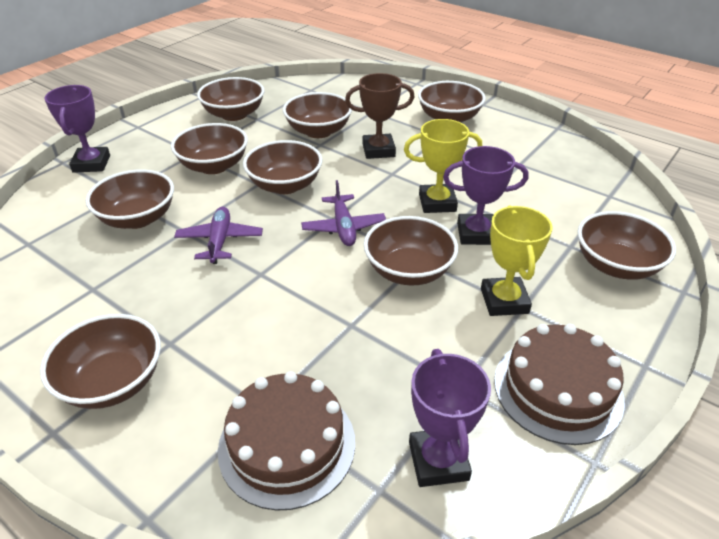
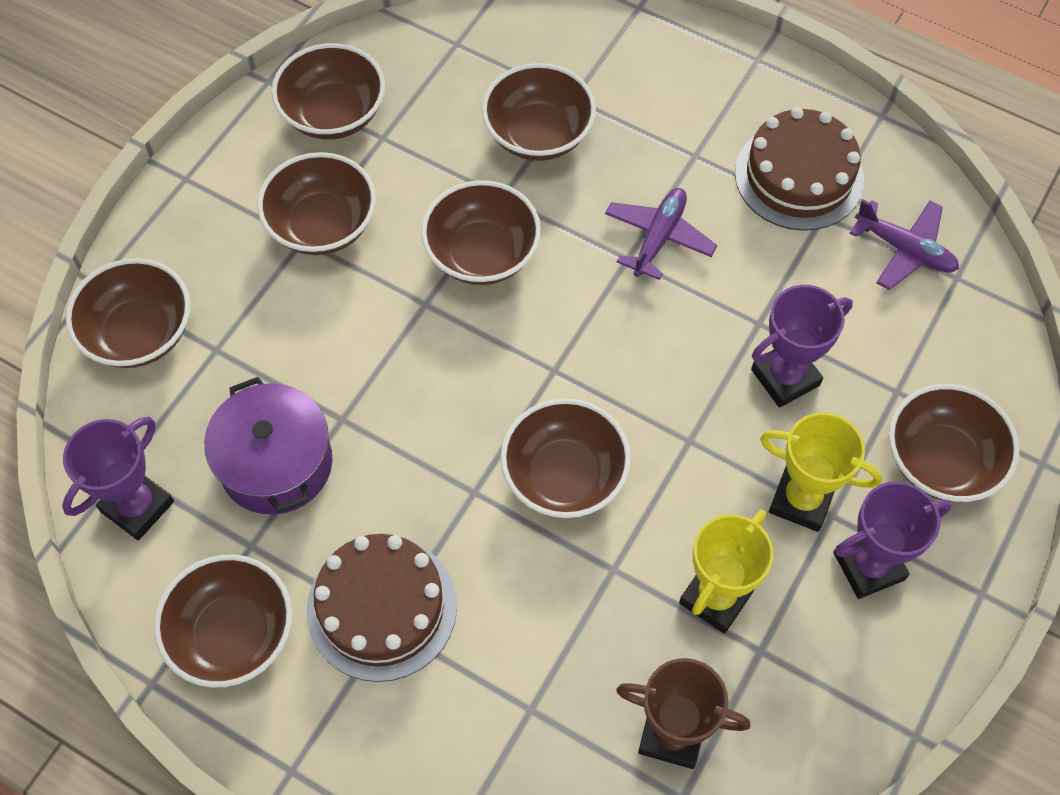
brown bowl: 9 -> 8
purple pot: 0 -> 1

